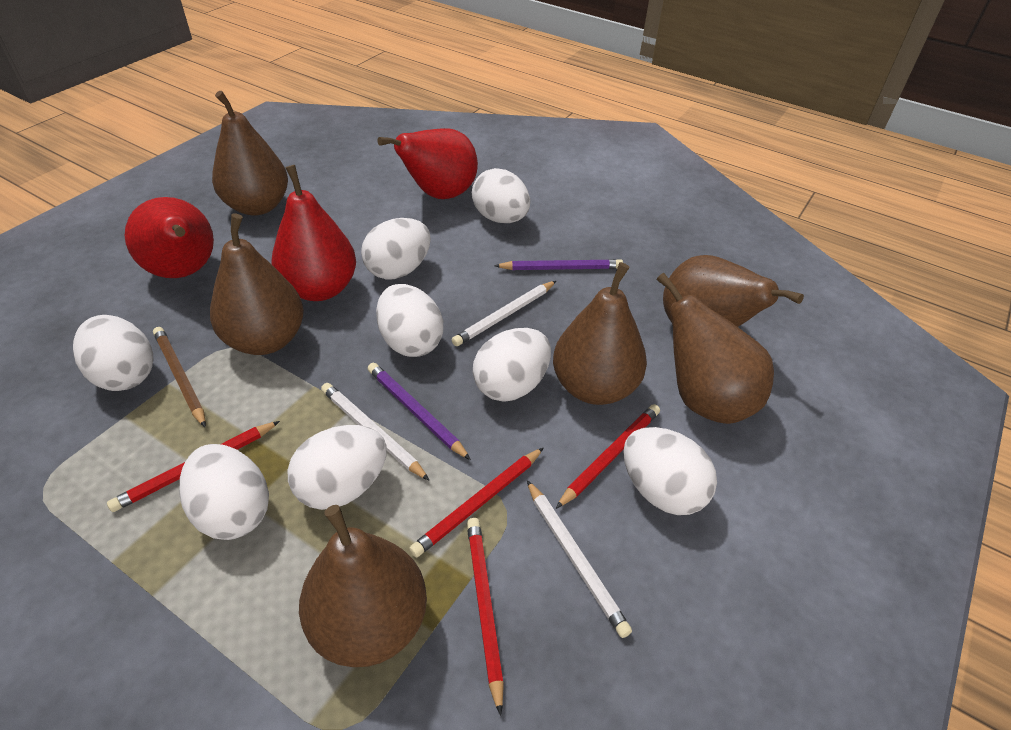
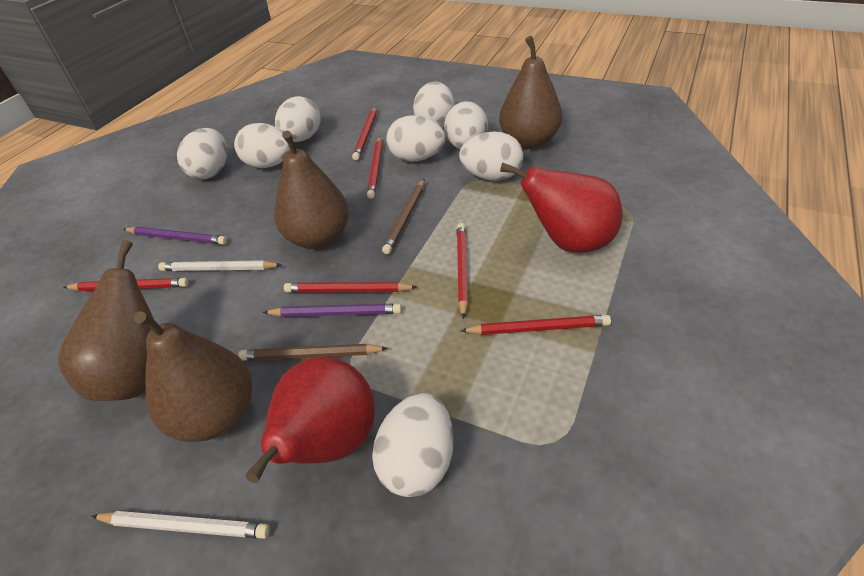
brown pear: 6 -> 4
brown pencil: 1 -> 2
red pear: 3 -> 2
red pencil: 4 -> 6
white pencil: 3 -> 2

